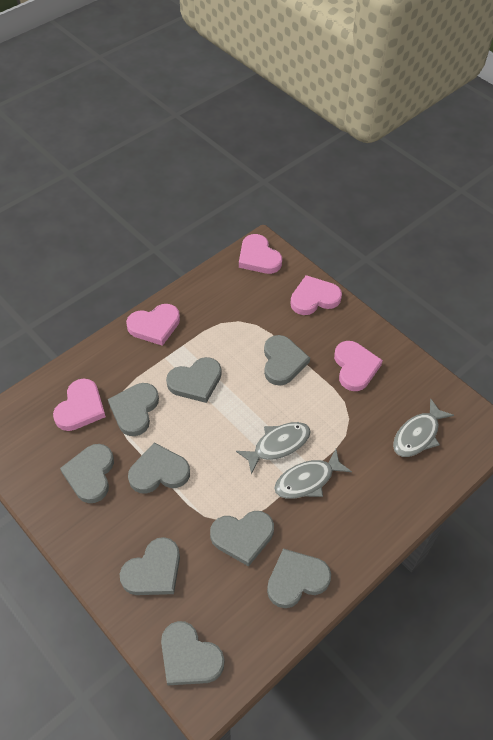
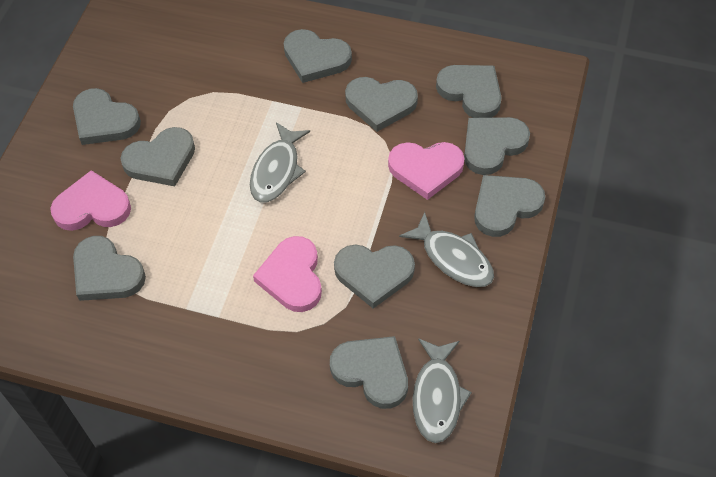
grey heart: 9 -> 10
pink heart: 5 -> 3

